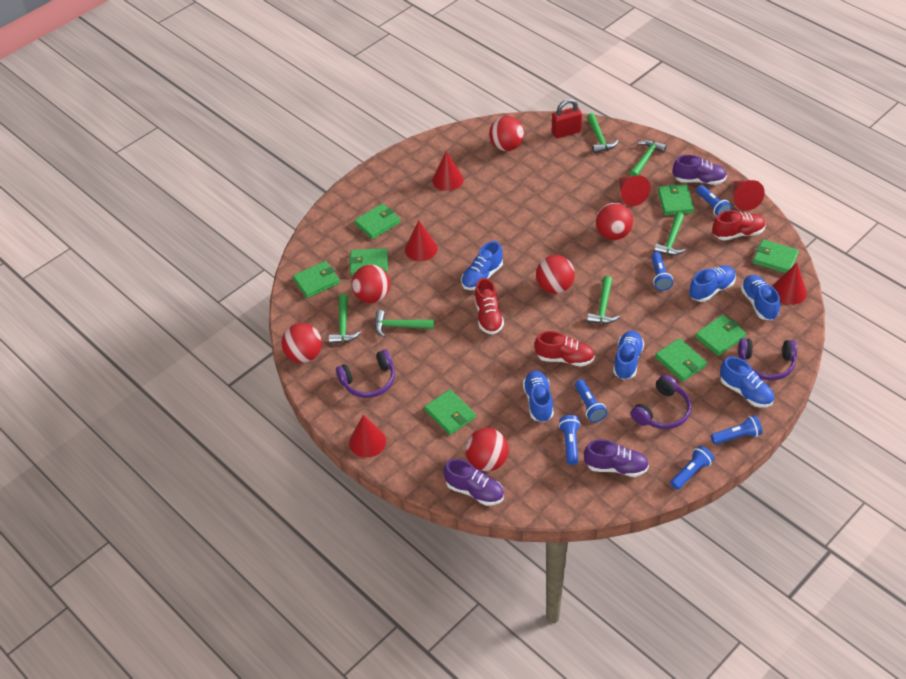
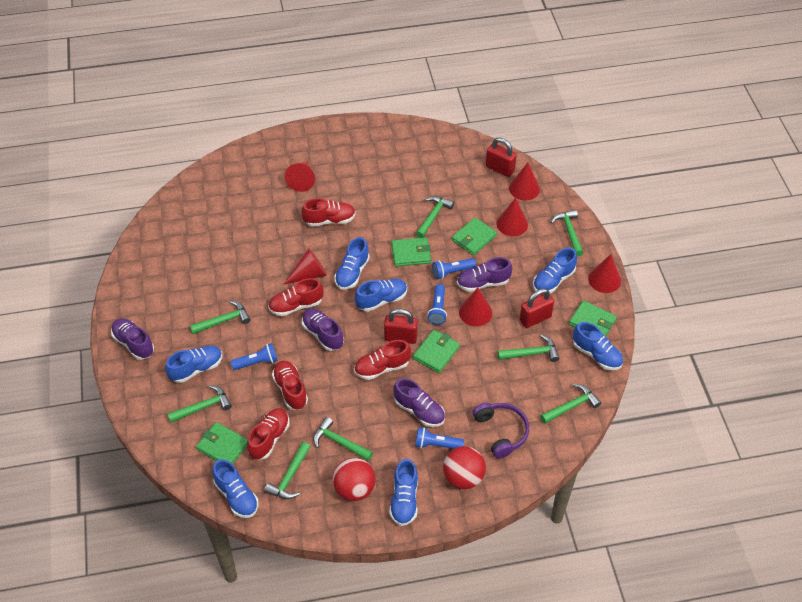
blue flashlight: 6 -> 4
blue shoe: 6 -> 7
green hammer: 6 -> 8
green wallet: 8 -> 5
purple headphones: 3 -> 1
purple shoe: 3 -> 4
red ball: 6 -> 2
red padlock: 1 -> 3
red shoe: 3 -> 5

